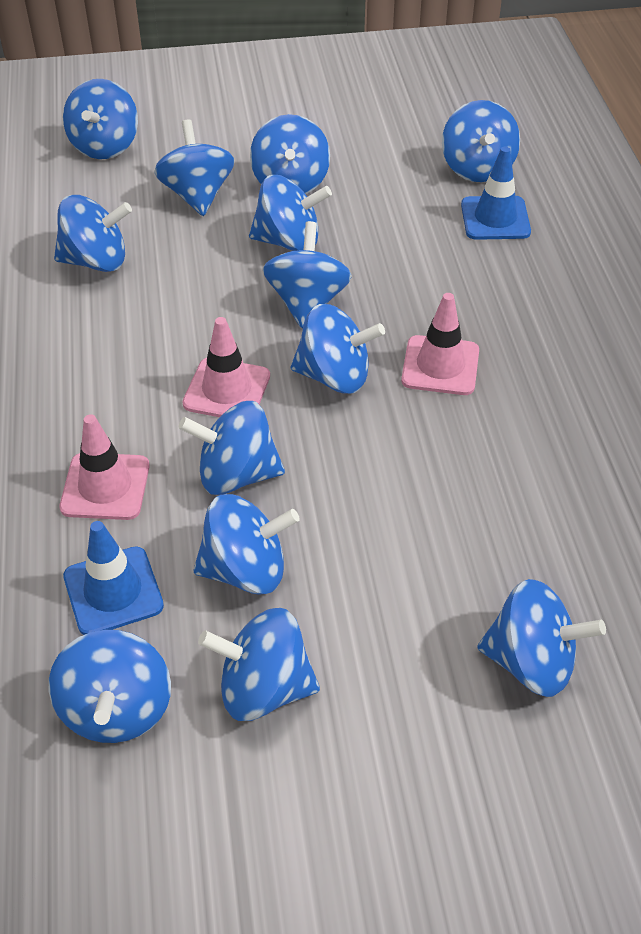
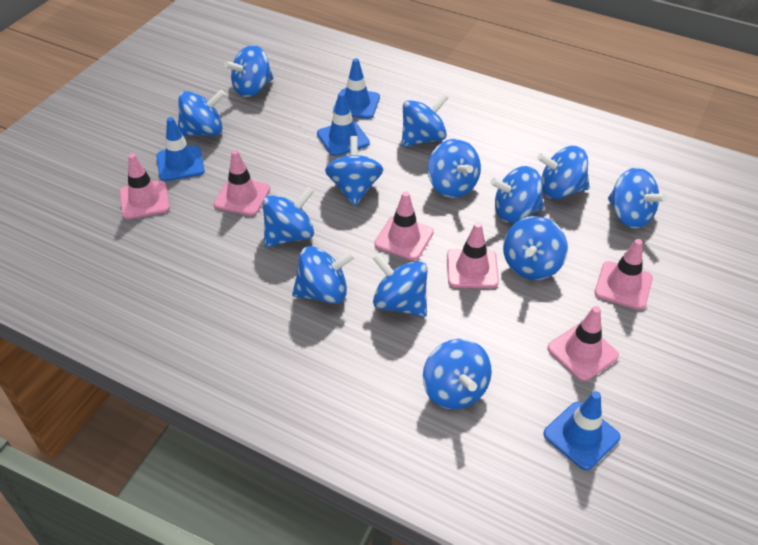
blue traffic cone: 2 -> 4
pink traffic cone: 3 -> 6

